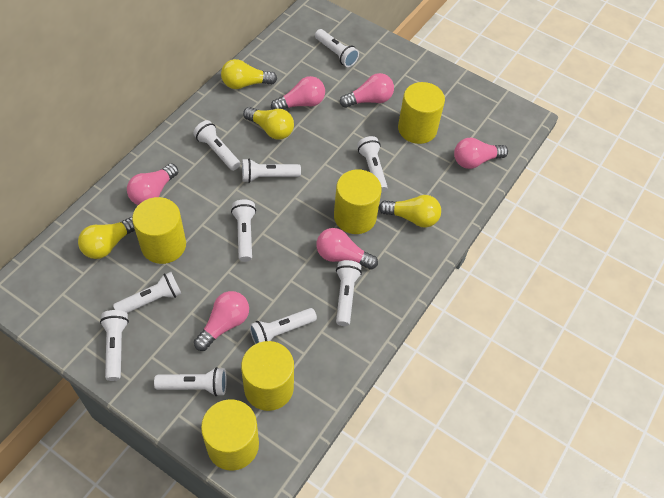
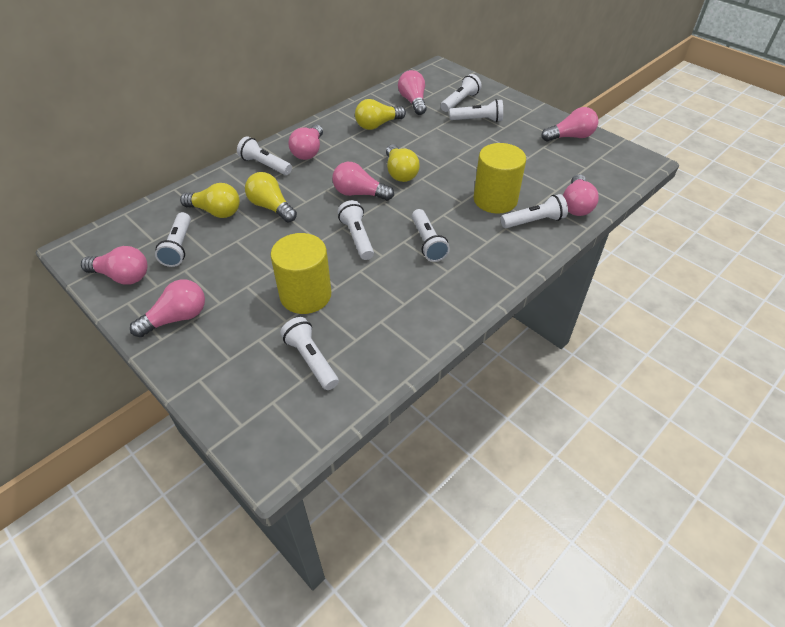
pink light bulb: 6 -> 7
white flashlight: 10 -> 8
yellow cylinder: 5 -> 2

